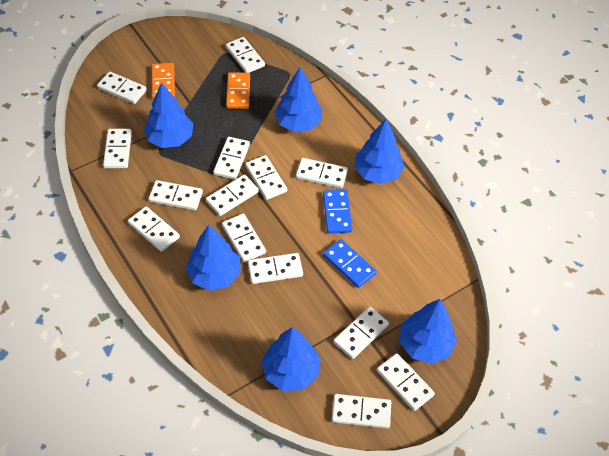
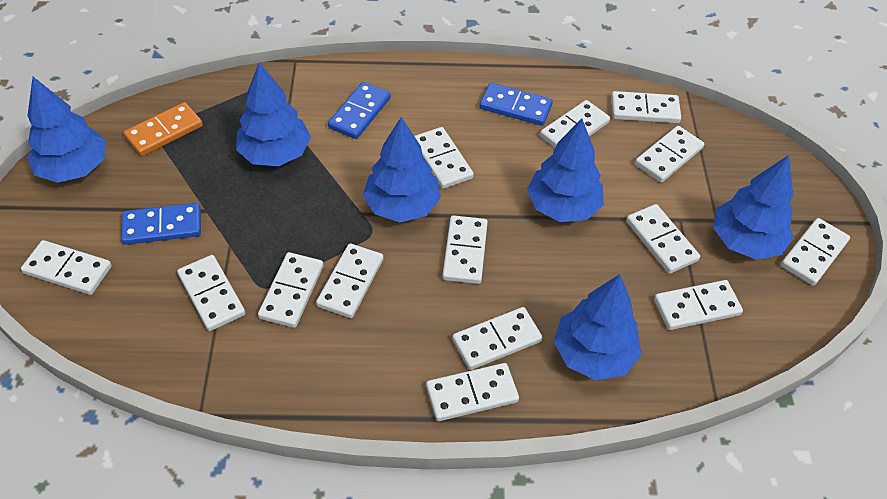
blue domino: 2 -> 3
orange domino: 2 -> 1

